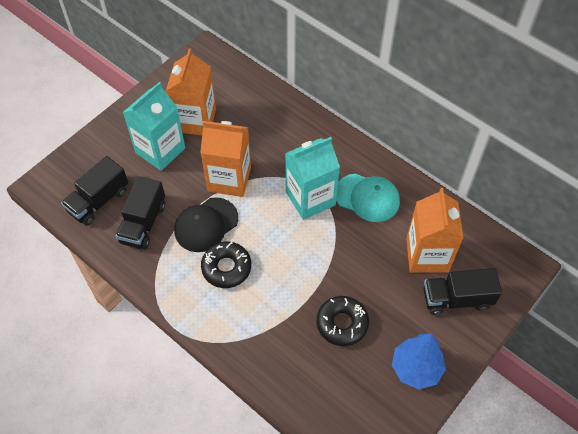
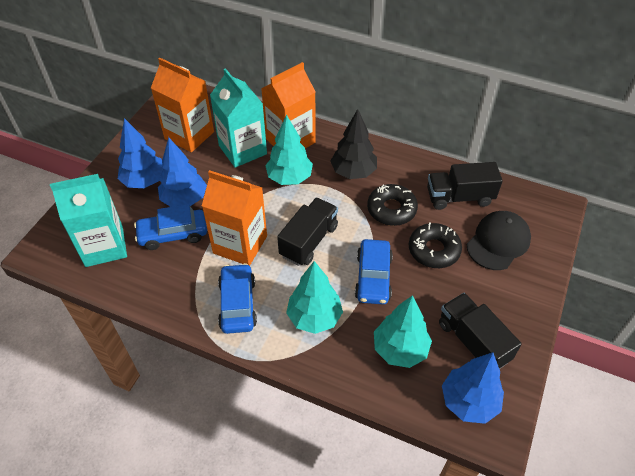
black tree: 0 -> 1
blue car: 0 -> 3
blue tree: 1 -> 3
turquoise cap: 1 -> 0
turquoise tree: 0 -> 3

